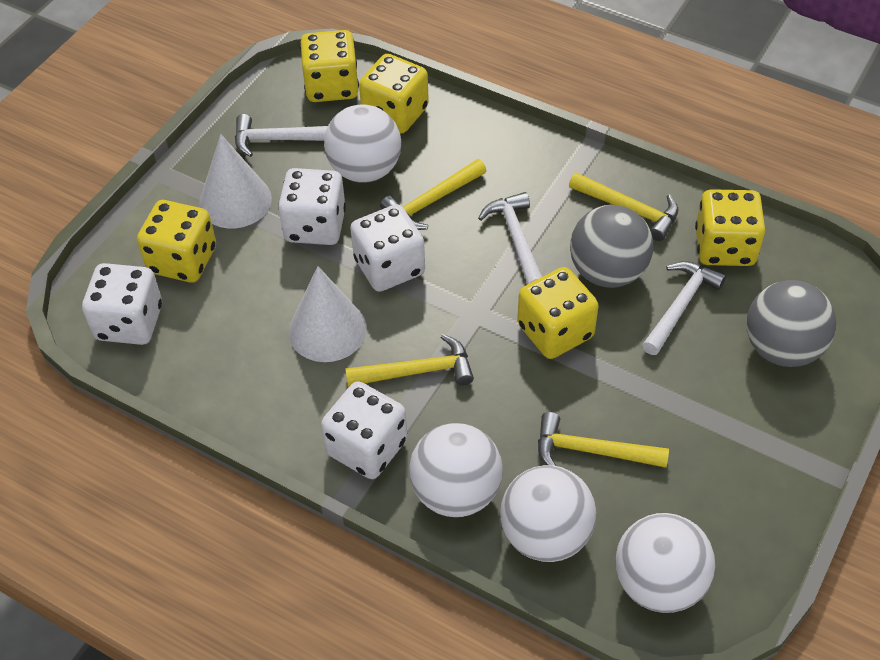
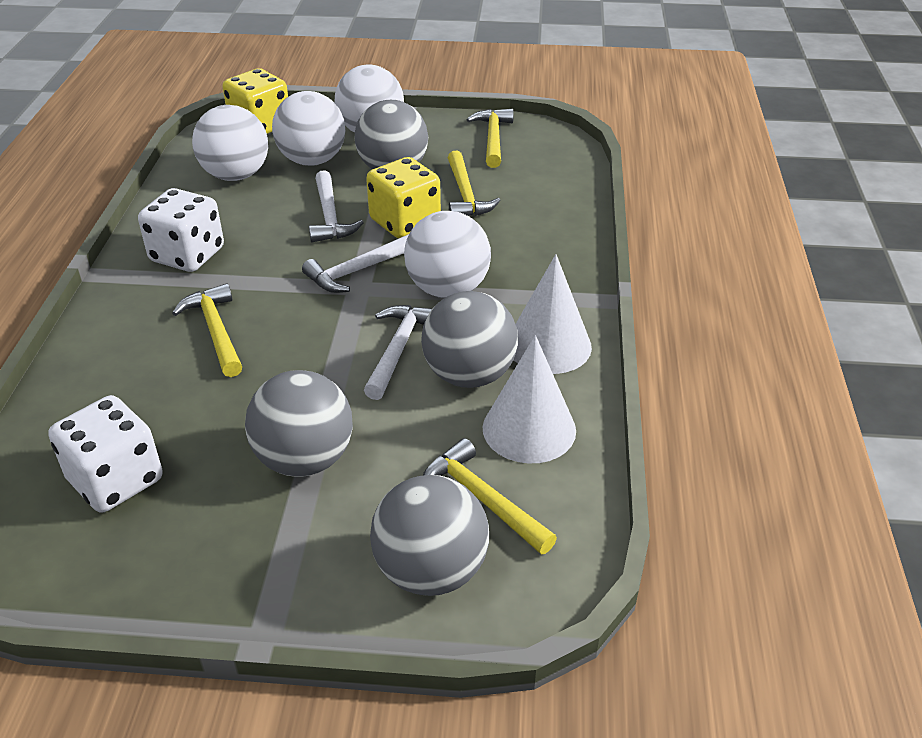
grey ball: 2 -> 4
white dice: 4 -> 2
yellow dice: 5 -> 2

